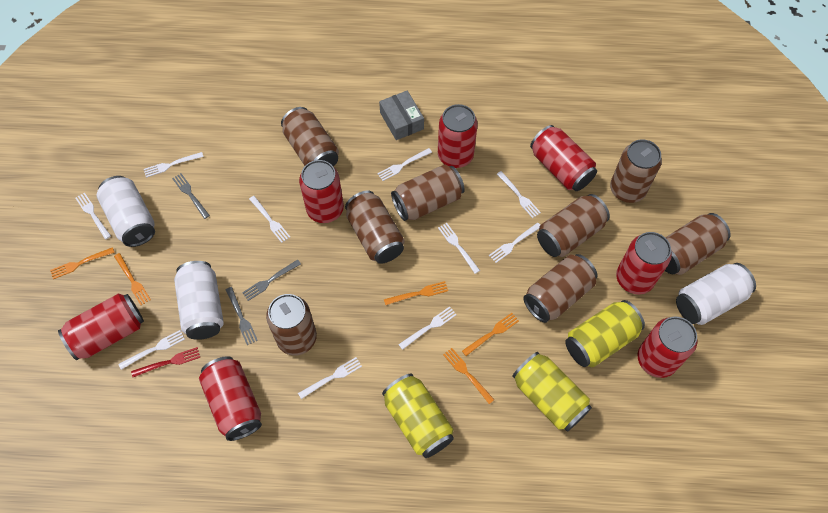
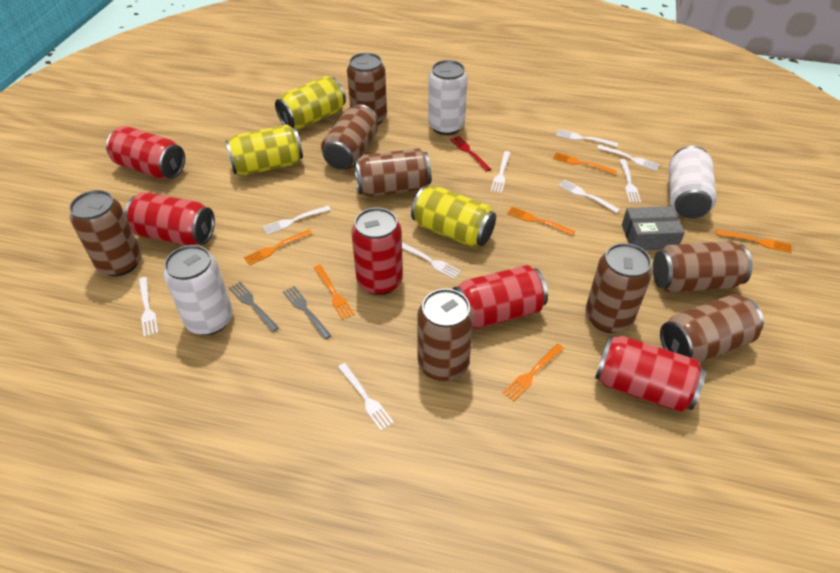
grey fork: 3 -> 2
orange fork: 5 -> 6
red can: 7 -> 5
white fork: 10 -> 9

